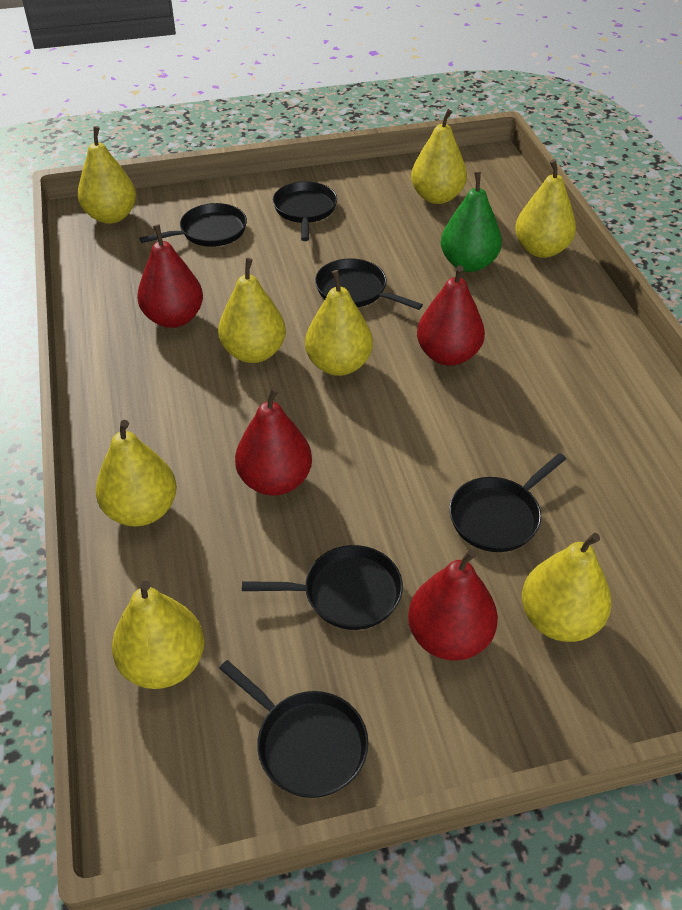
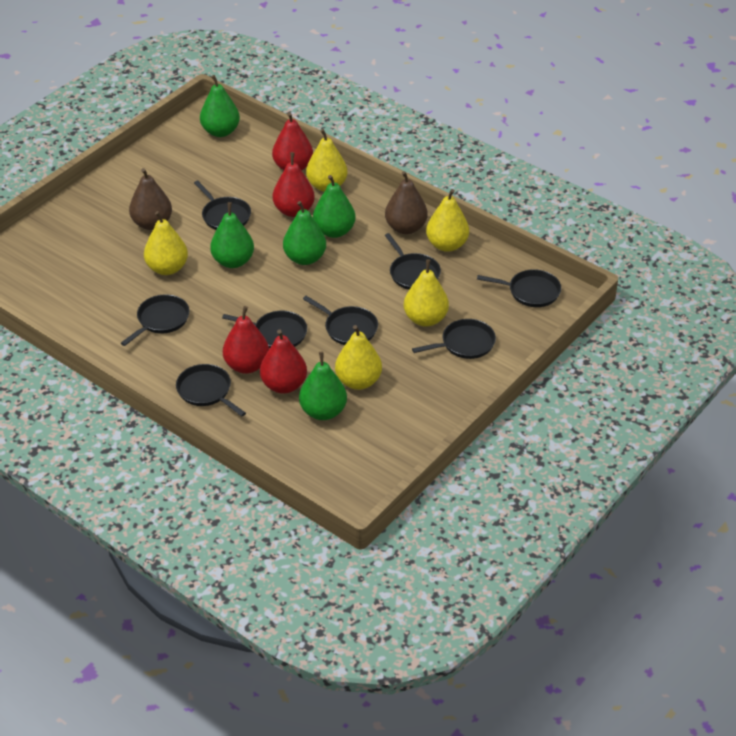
black pan: 6 -> 8
brown pear: 0 -> 2
green pear: 1 -> 5
yellow pear: 8 -> 5

